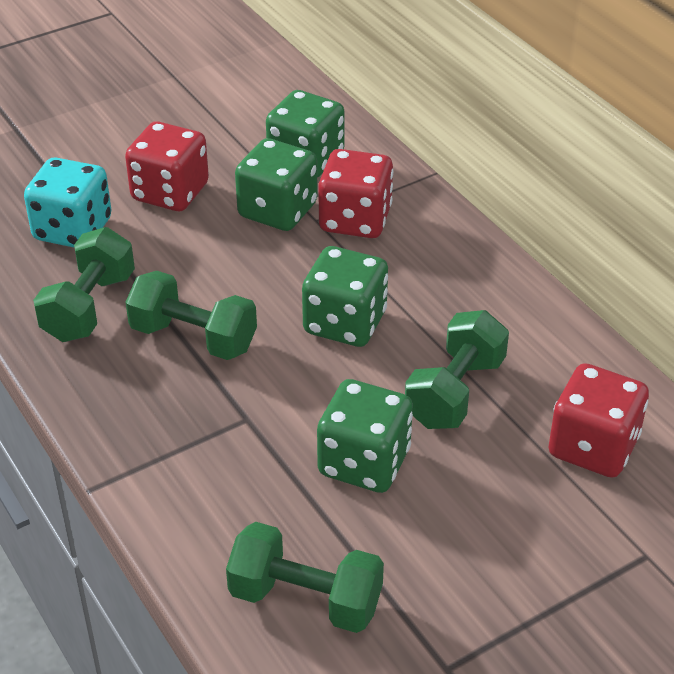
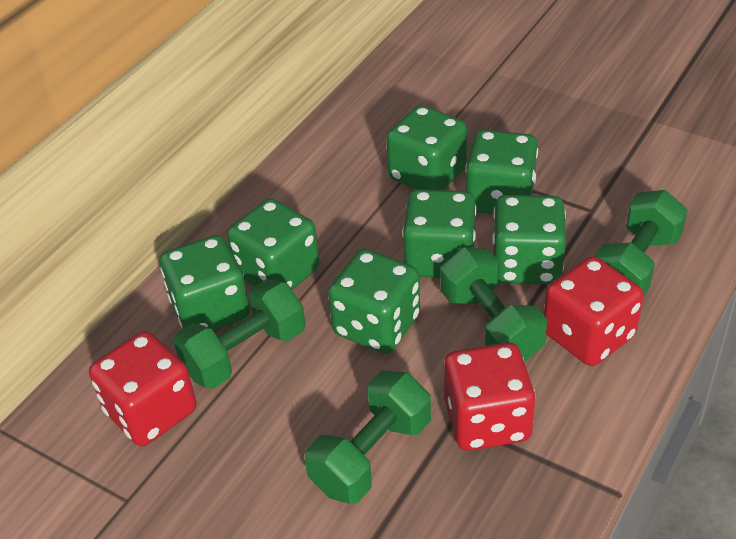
green dice: 4 -> 7
turquoise dice: 1 -> 0

